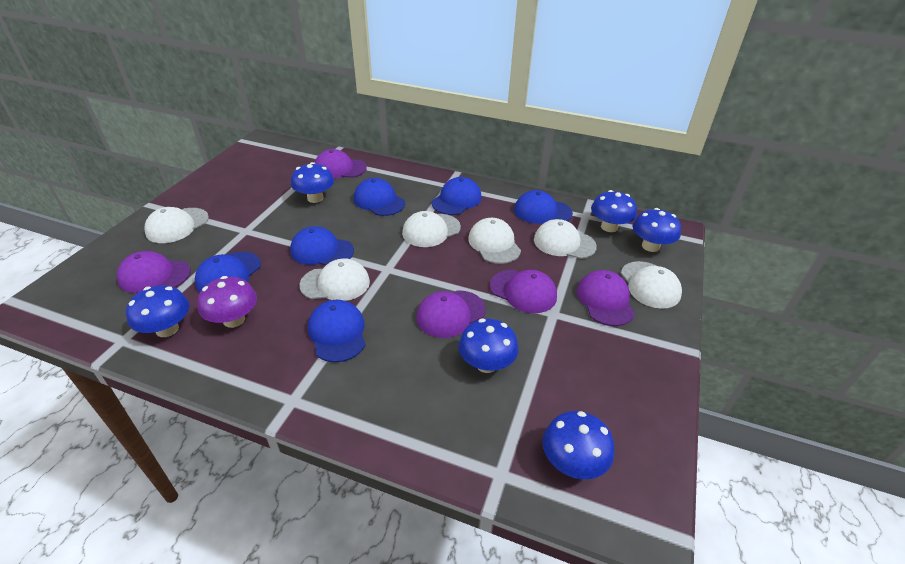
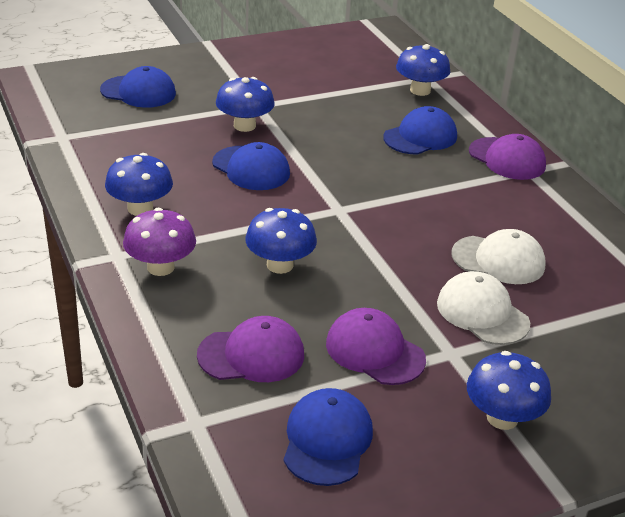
blue cap: 6 -> 4
blue mushroom: 6 -> 5
purple cap: 5 -> 3
white cap: 6 -> 2

